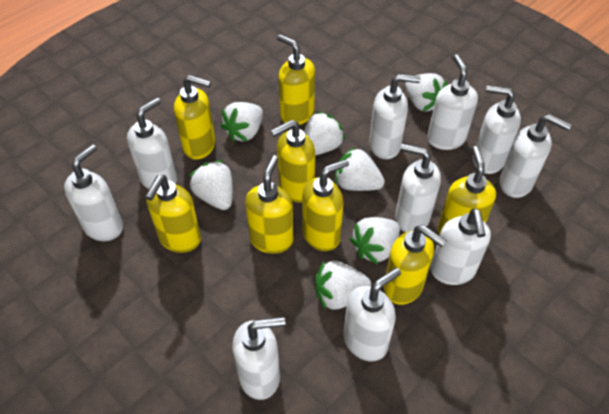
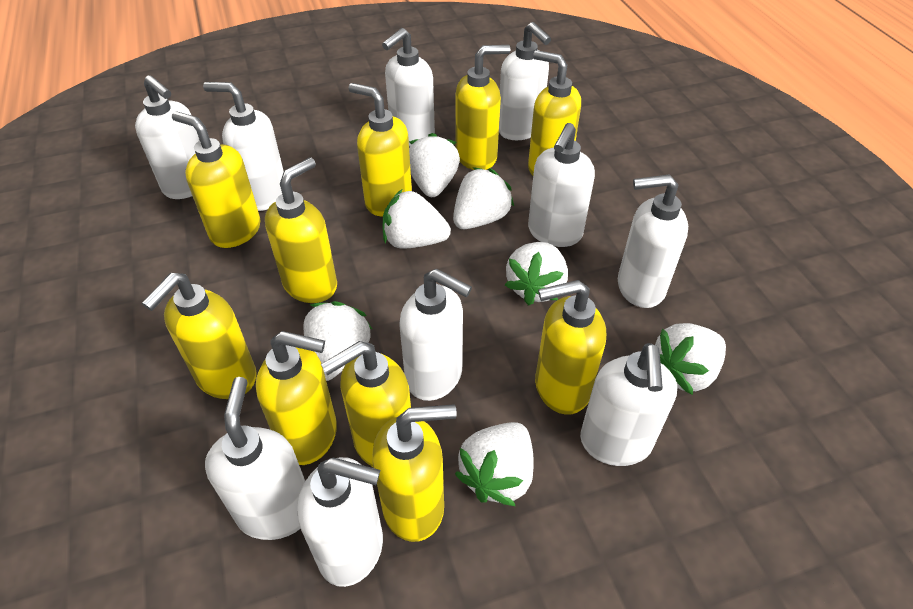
yellow soap dispenser: 8 -> 10

